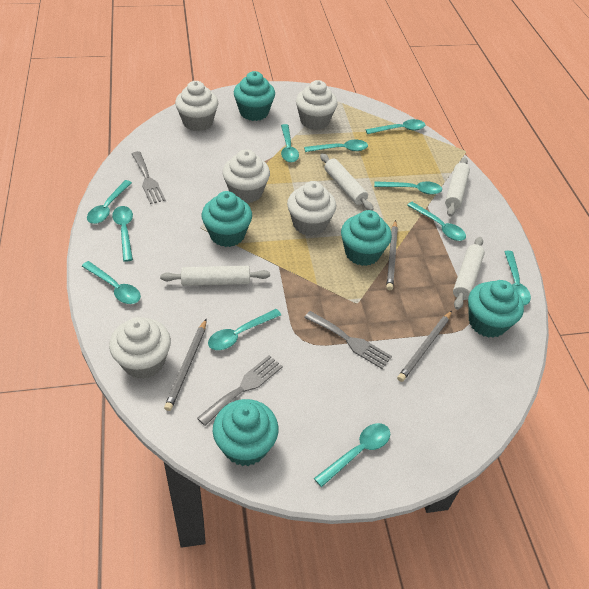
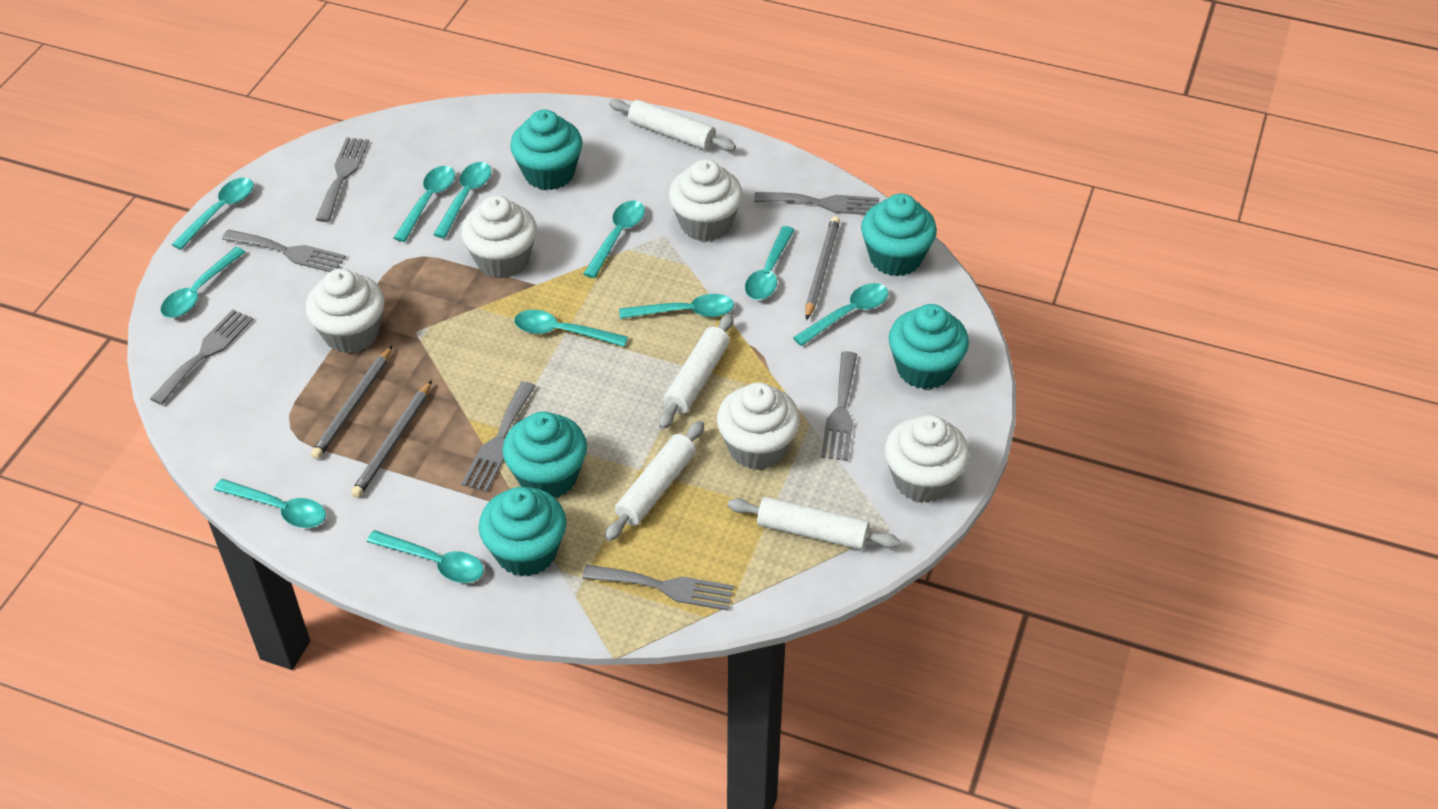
grey fork: 3 -> 7

